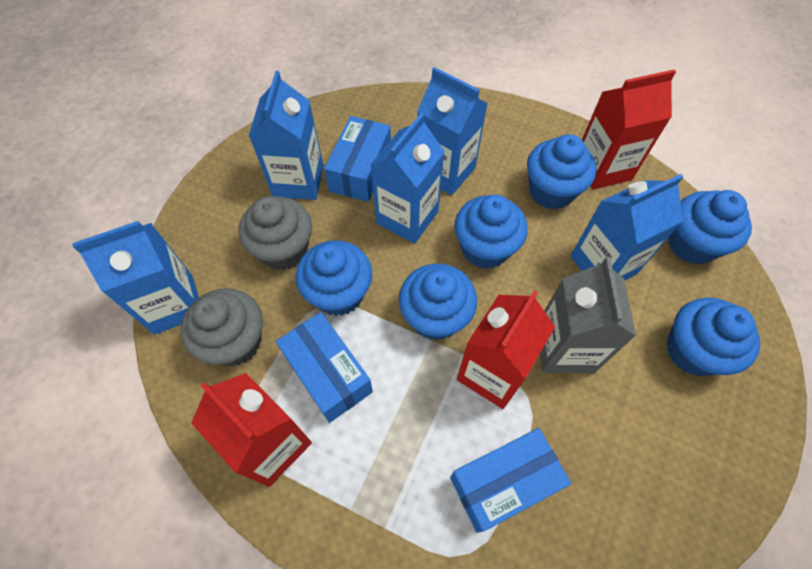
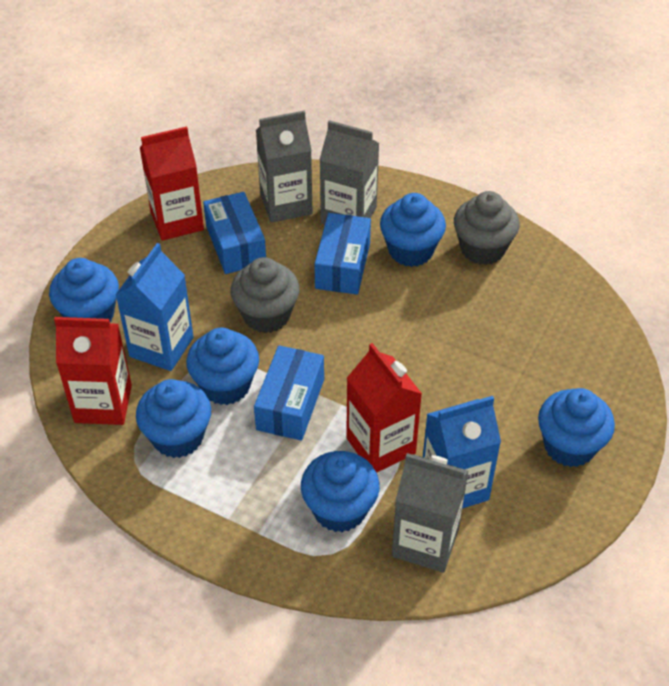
blue carton: 5 -> 2
grey carton: 1 -> 3

